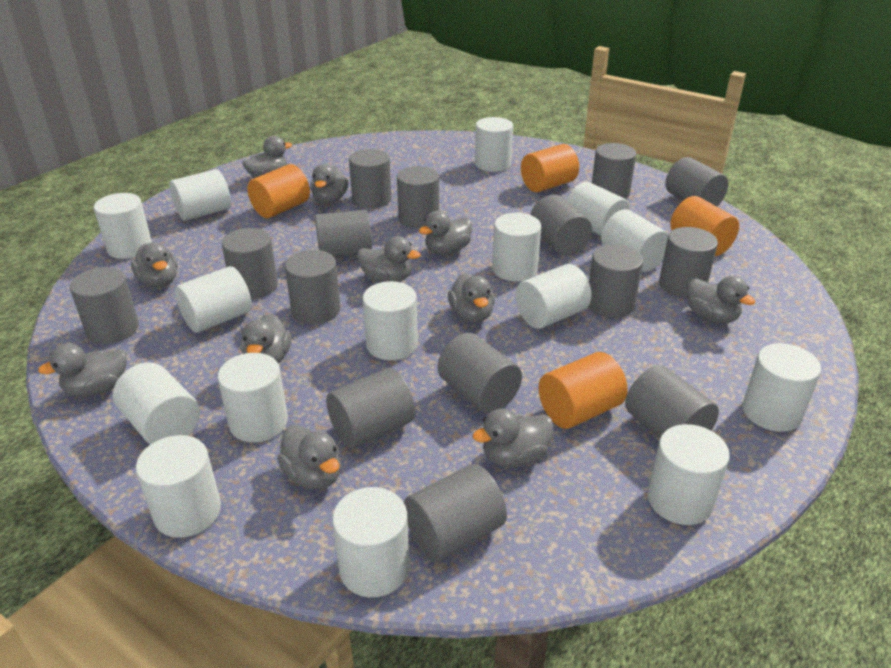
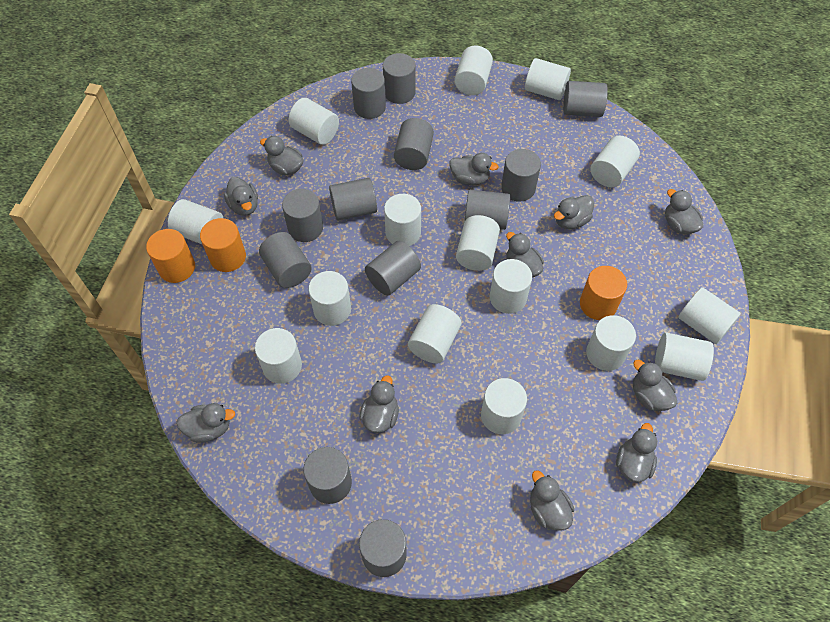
grey cylinder: 15 -> 12
orange cylinder: 4 -> 3

